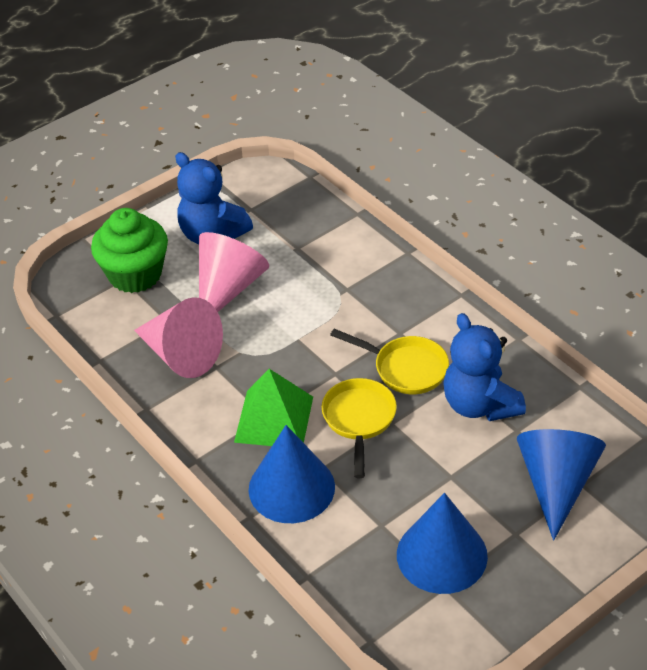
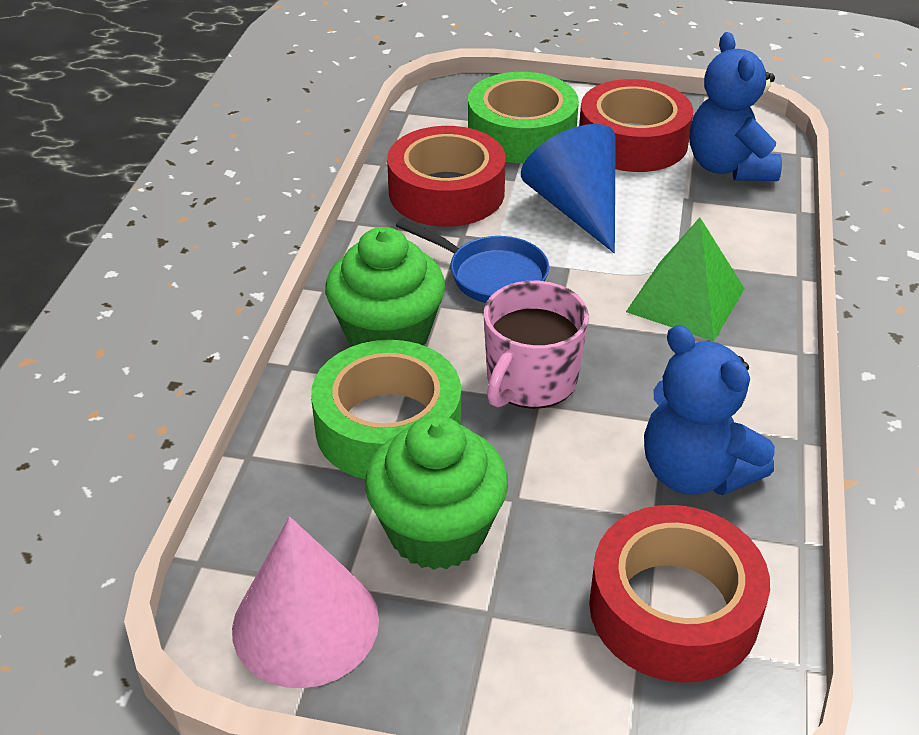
blue cone: 3 -> 1
blue pan: 0 -> 1
green cupcake: 1 -> 2
green tape: 0 -> 2
pink cone: 2 -> 1
pink mug: 0 -> 1
red tape: 0 -> 3
yellow pan: 2 -> 0

